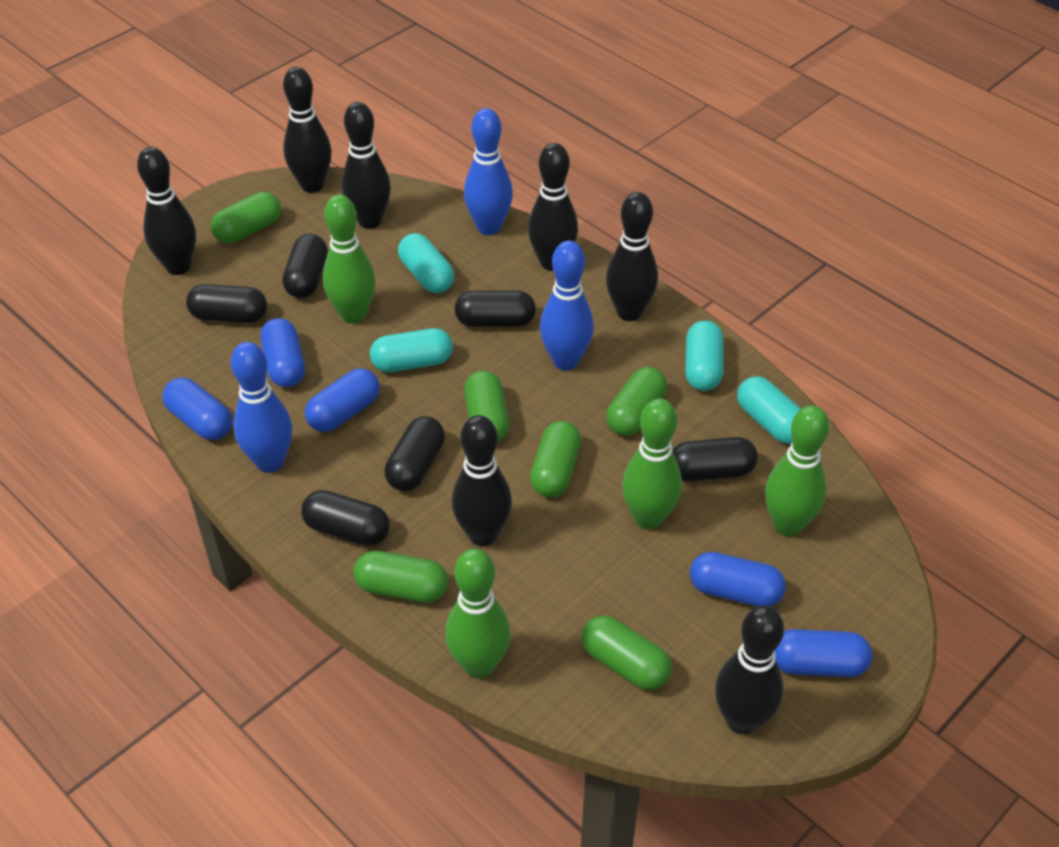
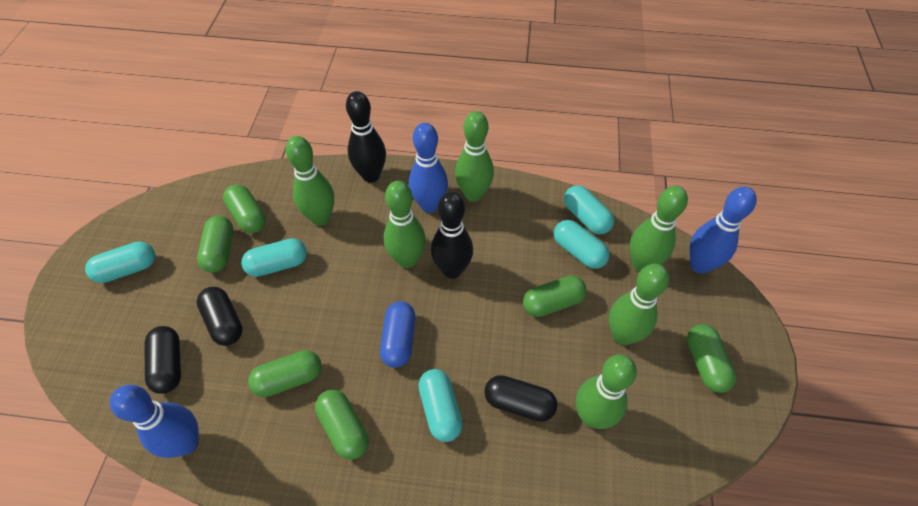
black bowling pin: 7 -> 2
black capsule: 6 -> 3
blue capsule: 5 -> 1
green bowling pin: 4 -> 6
turquoise capsule: 4 -> 5

